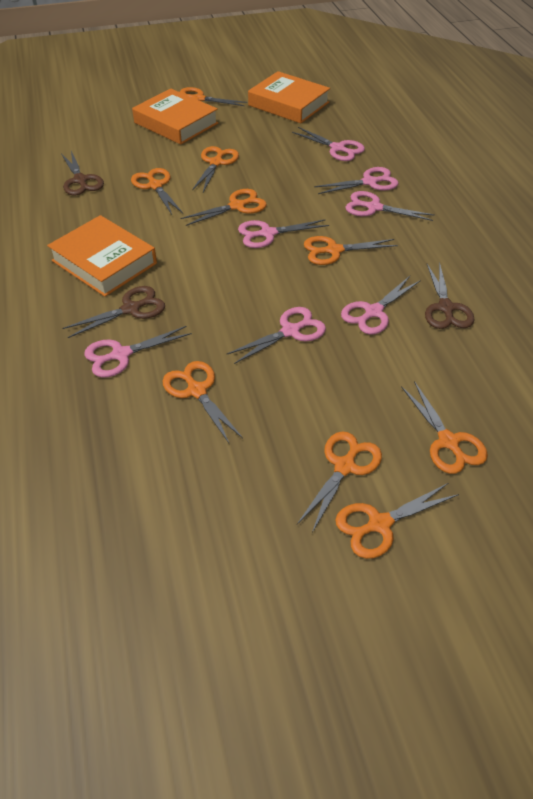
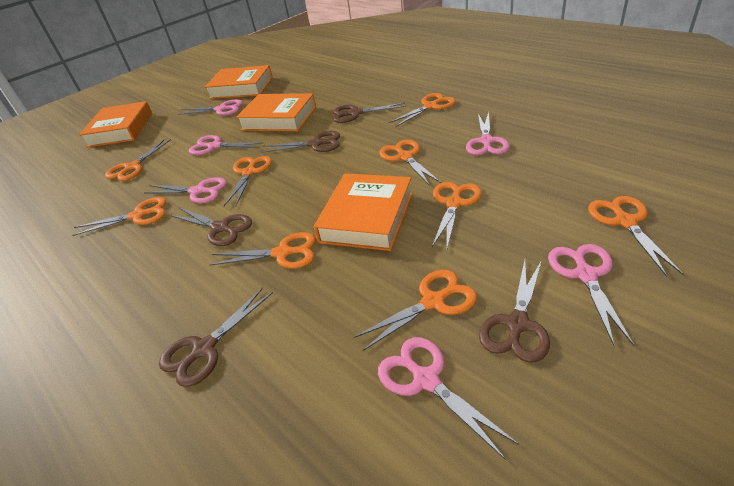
brown scissors: 3 -> 5
orange book: 3 -> 4
pink scissors: 7 -> 6

